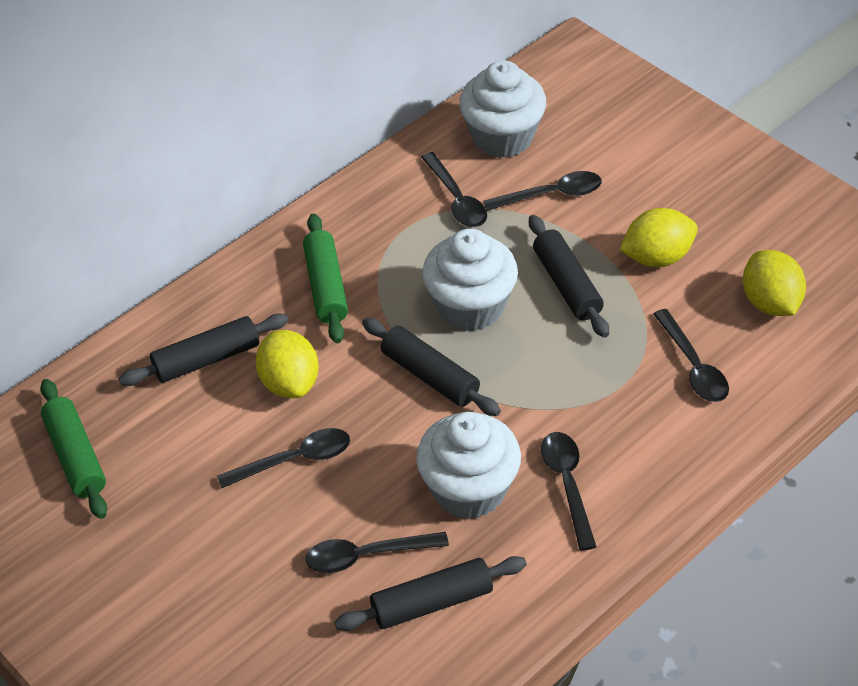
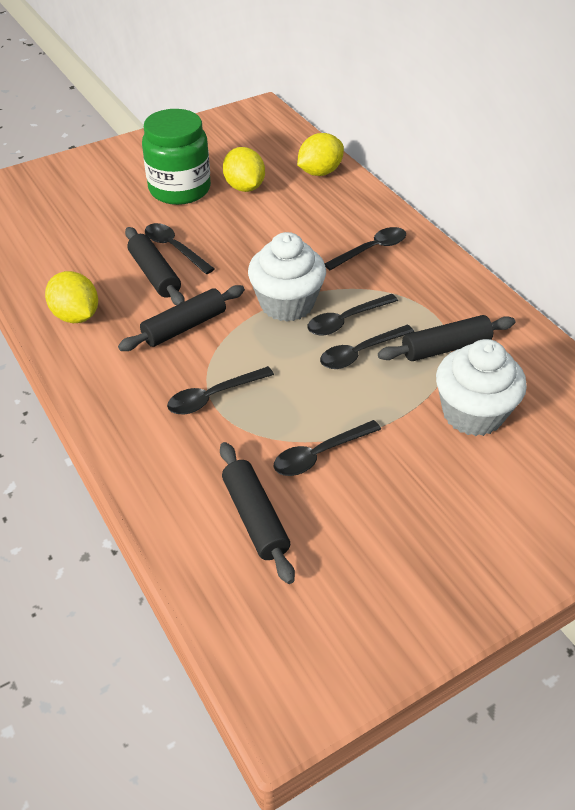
green jar: 0 -> 1
green rolling pin: 2 -> 0
white cupcake: 3 -> 2

